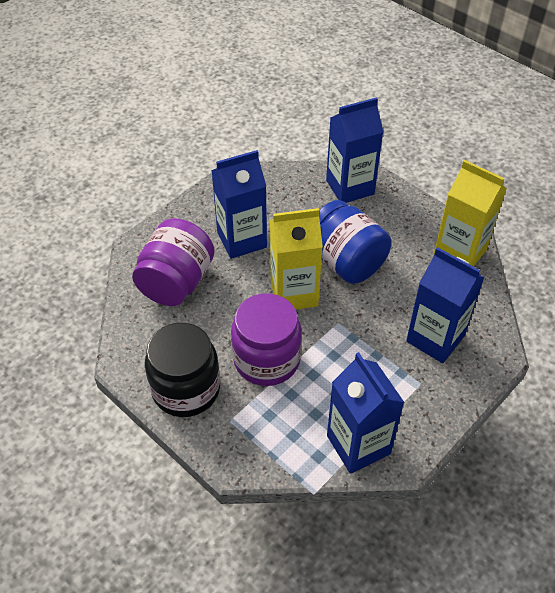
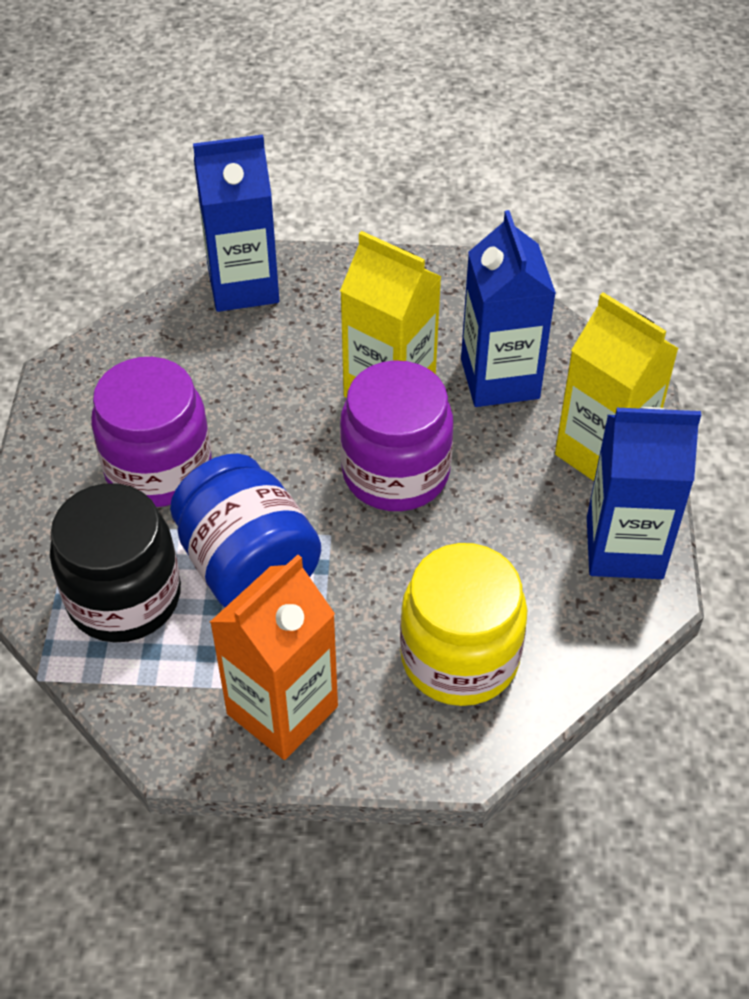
blue carton: 4 -> 3
orange carton: 0 -> 1
yellow jar: 0 -> 1

